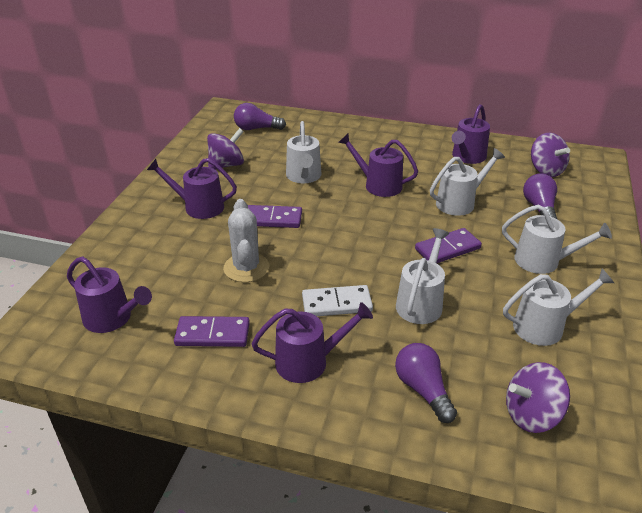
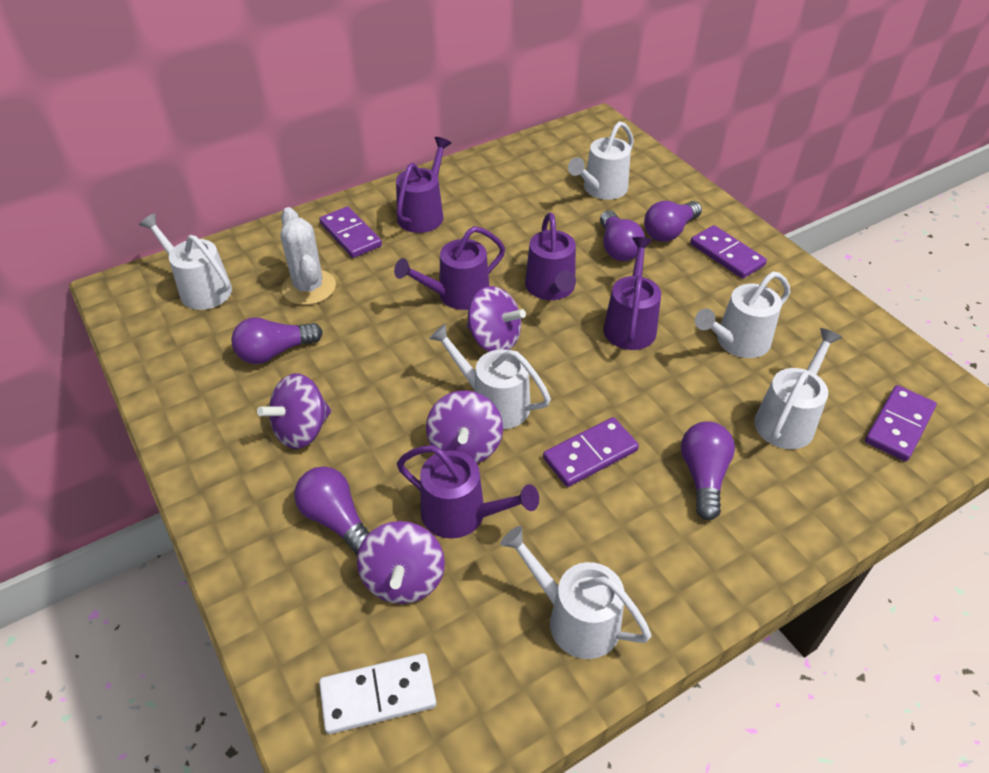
purple domino: 3 -> 4
purple light bulb: 3 -> 5
purple spinning top: 3 -> 4
white watering can: 5 -> 6

